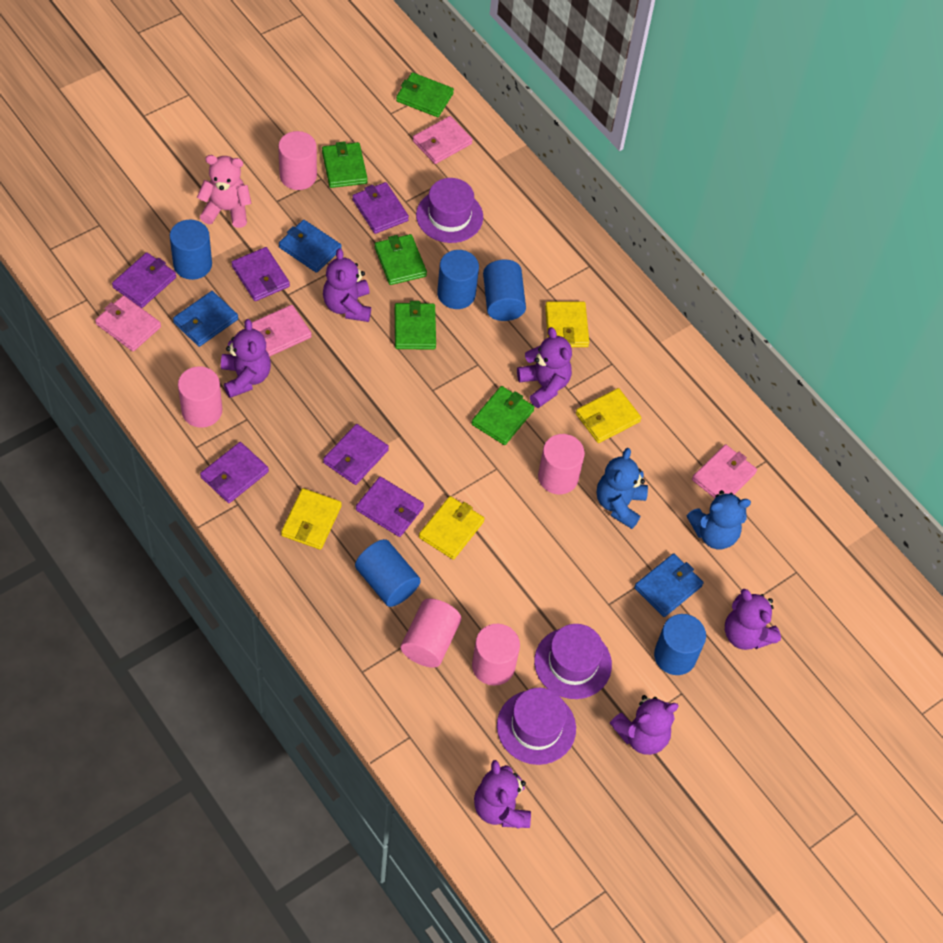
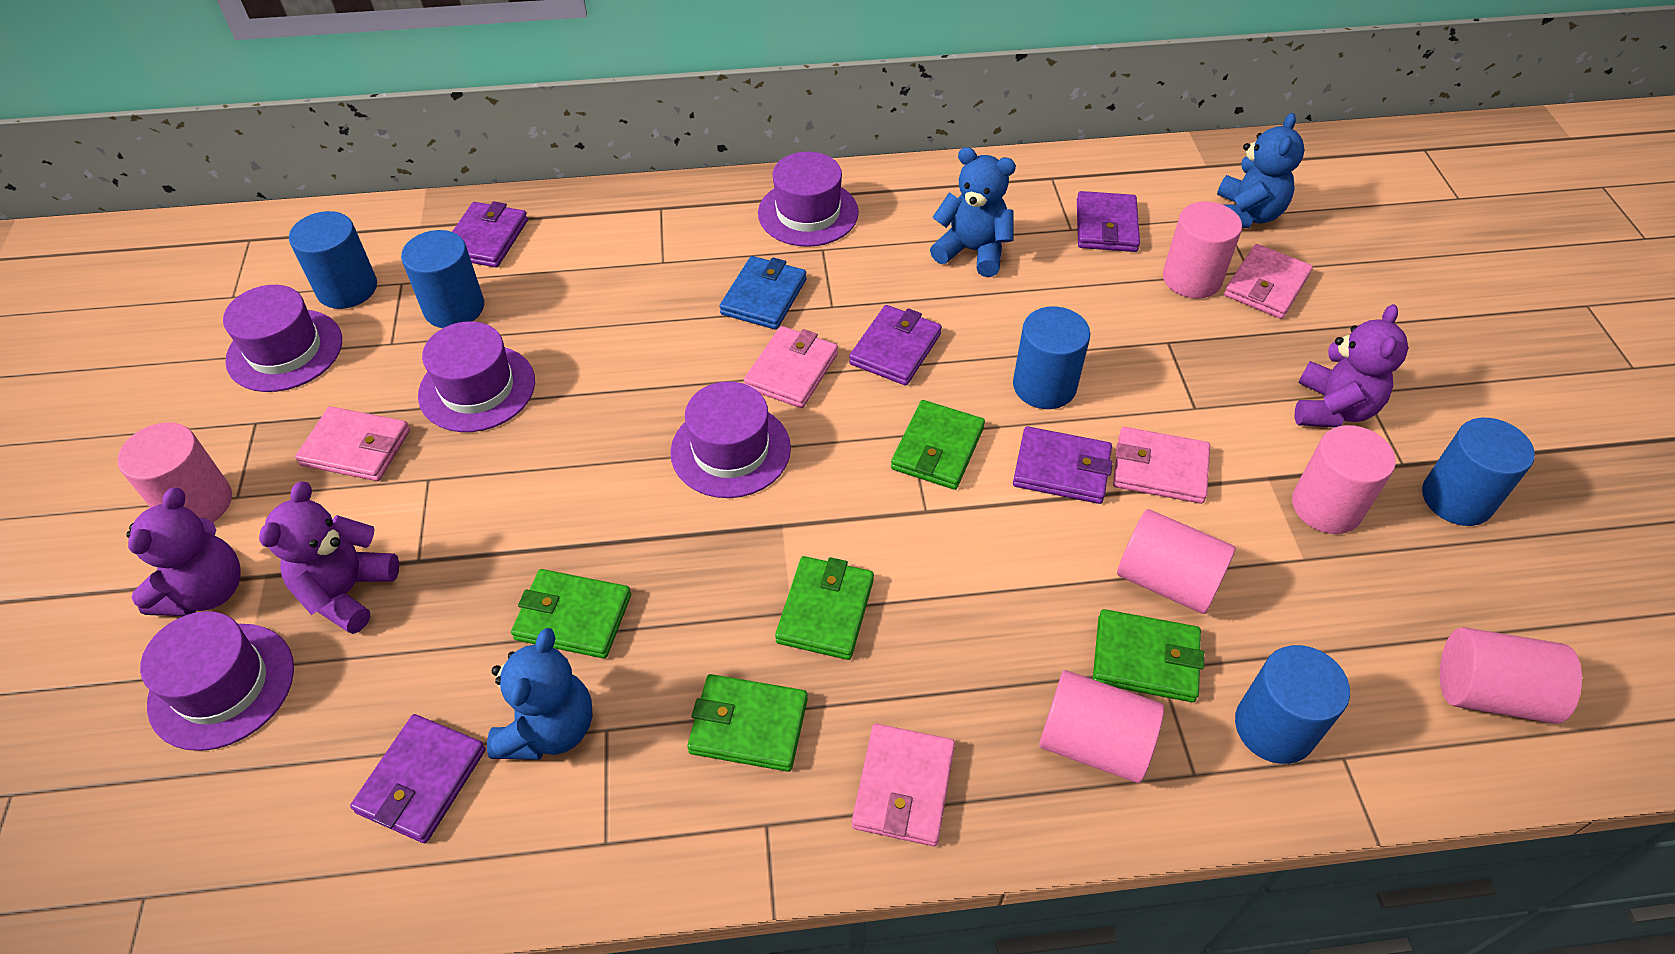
blue teddy bear: 2 -> 3
blue wallet: 3 -> 1
pink cylinder: 5 -> 6
pink teddy bear: 1 -> 0
pink wallet: 4 -> 5
purple hat: 3 -> 5
purple teddy bear: 6 -> 3
purple wallet: 6 -> 5
yellow wallet: 4 -> 0

